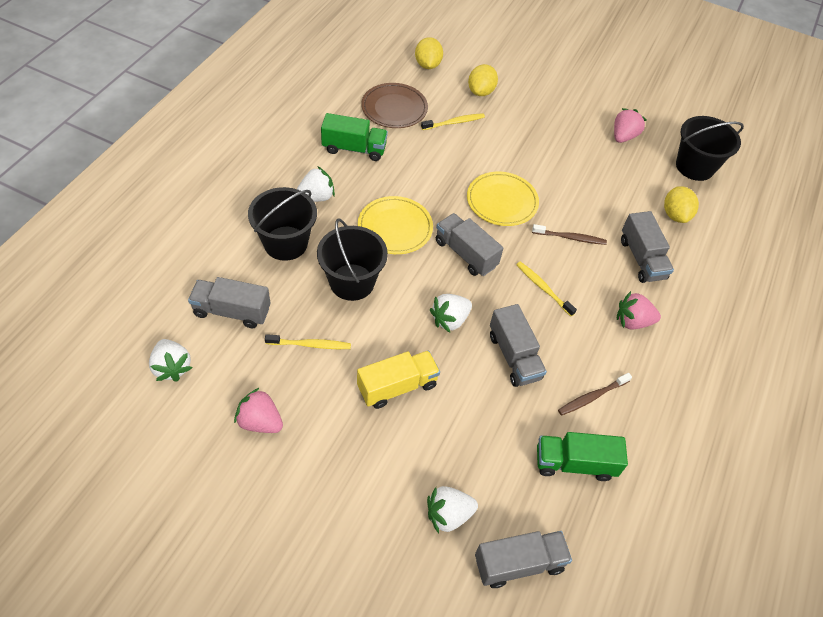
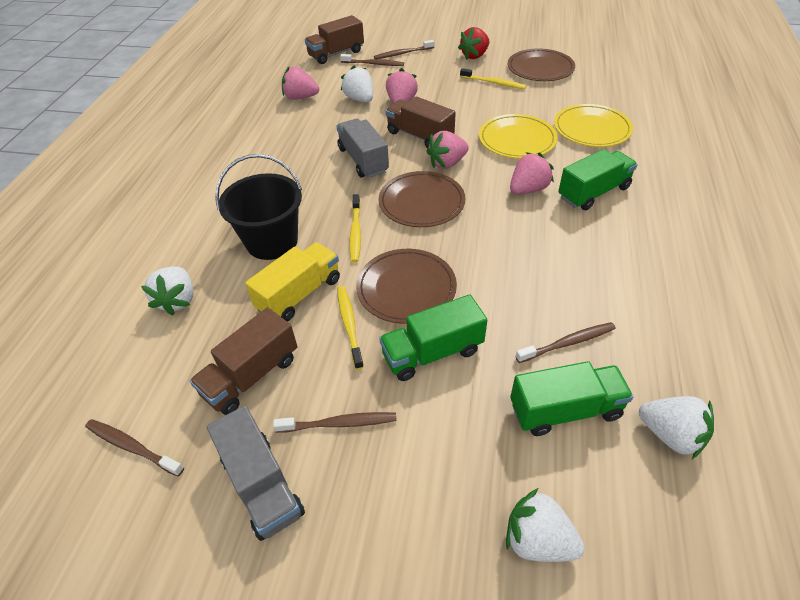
black bucket: 3 -> 1
brown plate: 1 -> 3
brown toothbrush: 2 -> 5
brown truck: 0 -> 3
green truck: 2 -> 3
grey truck: 5 -> 2
pink strawberry: 3 -> 4
red strawberry: 0 -> 1
yellow lemon: 3 -> 0

